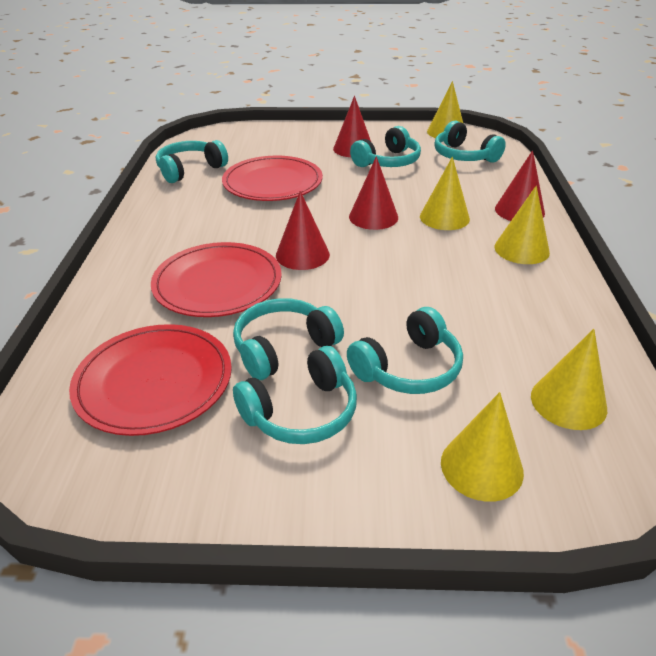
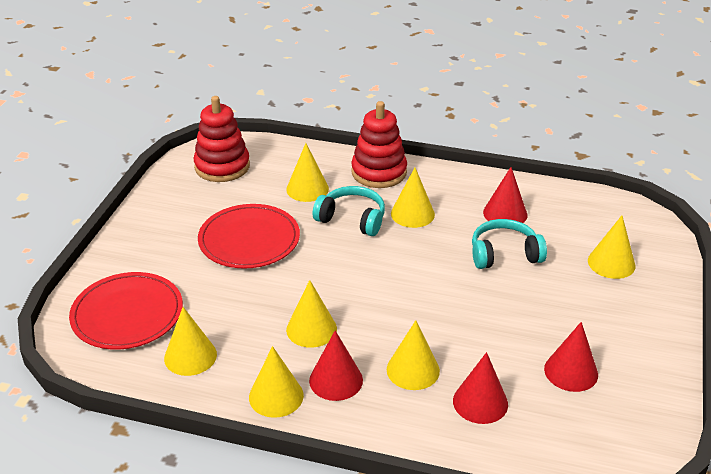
red plate: 3 -> 2
red stacking toy: 0 -> 2
turquoise headphones: 6 -> 2
yellow cone: 5 -> 7

